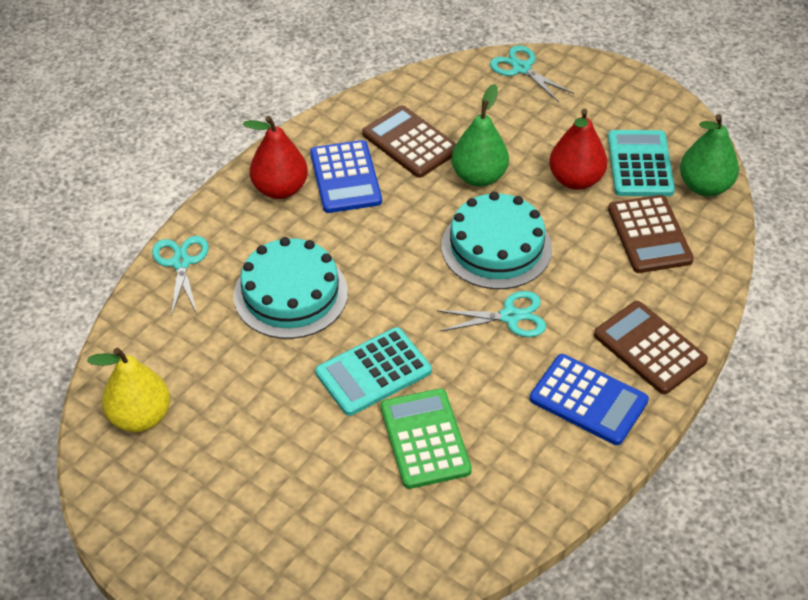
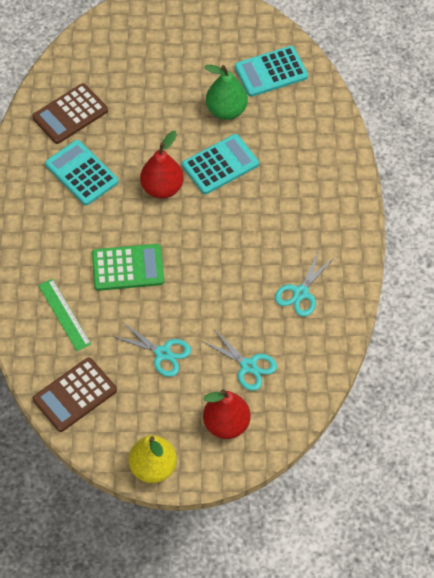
blue calculator: 2 -> 0
brown calculator: 3 -> 2
green pear: 2 -> 1
green ruler: 0 -> 1
turquoise cake: 2 -> 0
turquoise calculator: 2 -> 3

